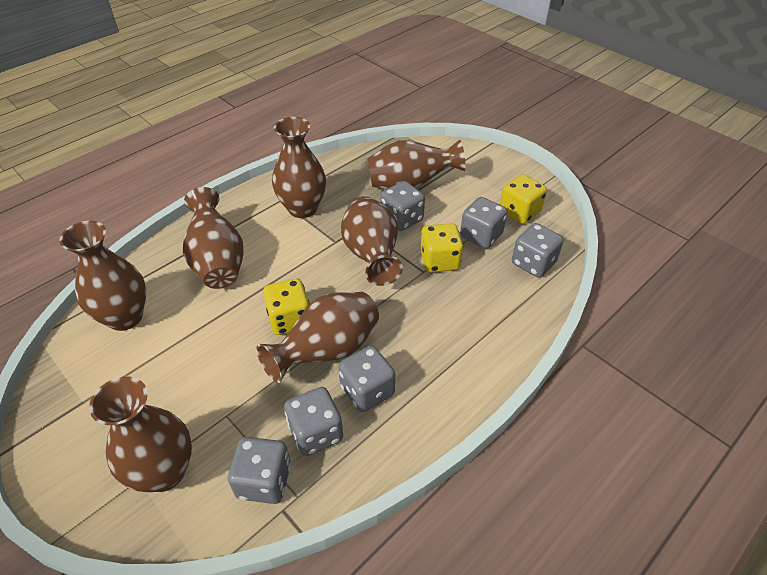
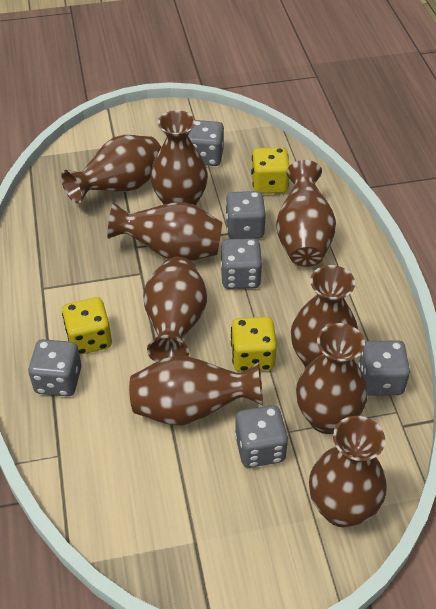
brown vase: 7 -> 9

